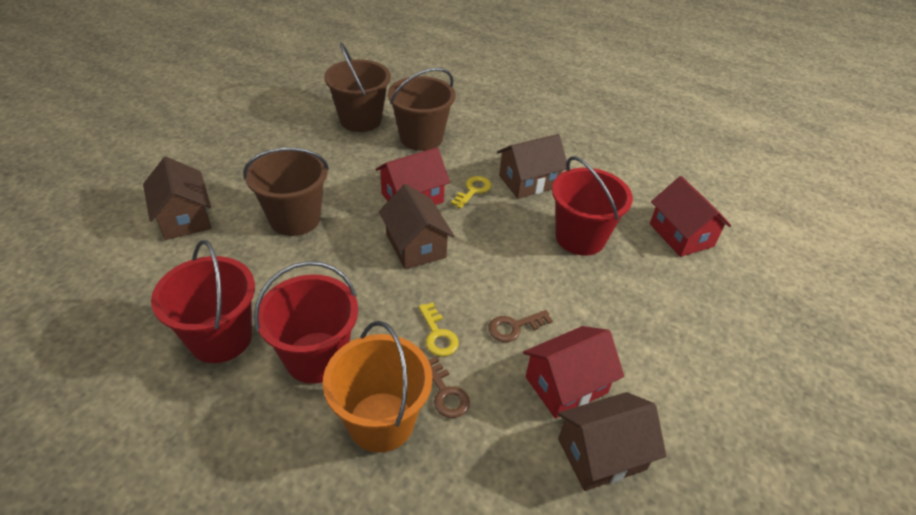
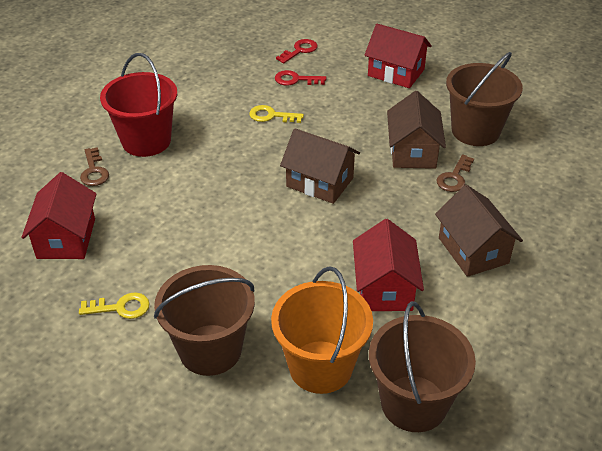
brown house: 4 -> 3
red bucket: 3 -> 1
red key: 0 -> 2

